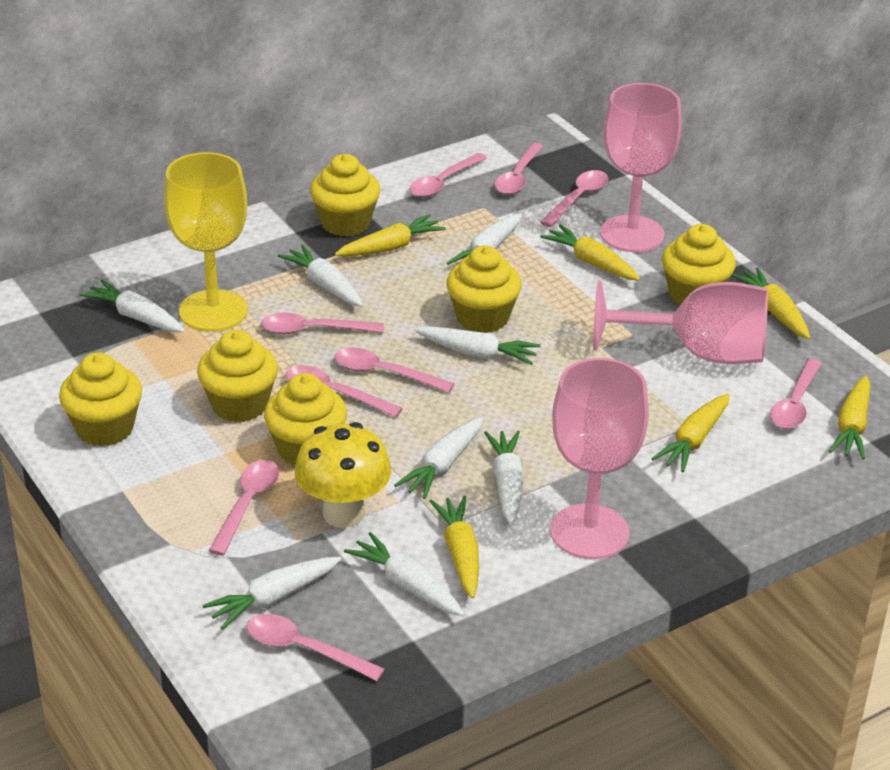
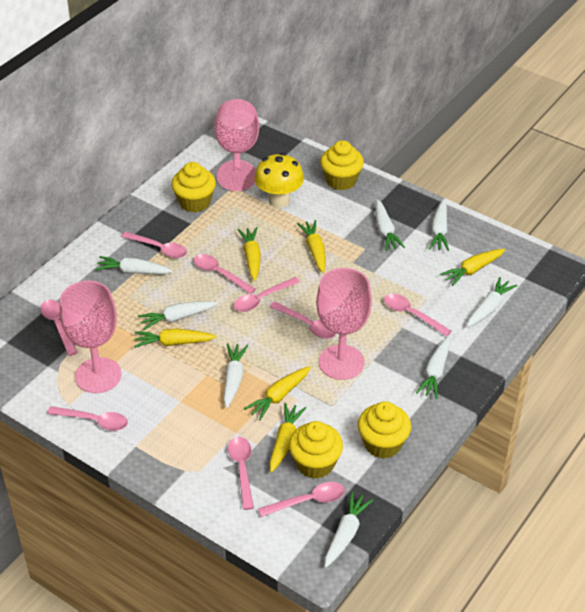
yellow cupcake: 6 -> 4
yellow goblet: 1 -> 0

